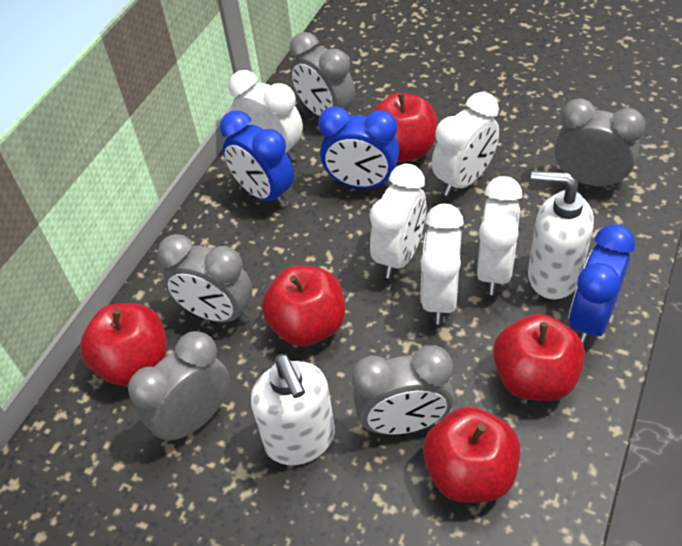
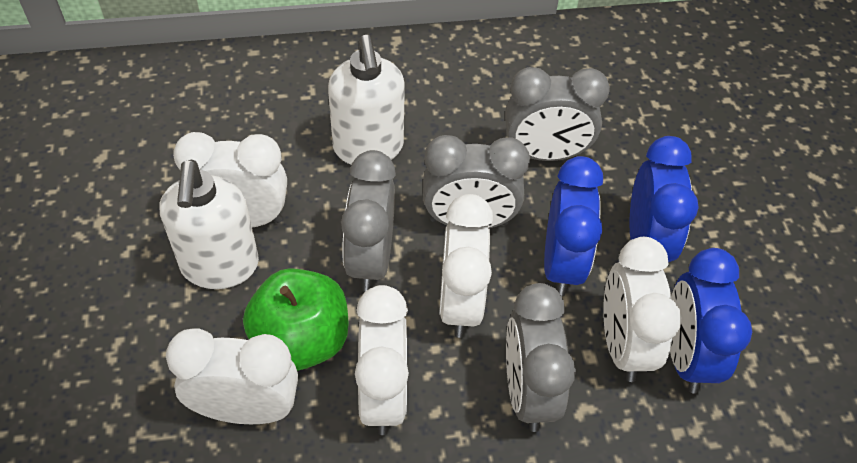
green apple: 0 -> 1
grey clock: 5 -> 4
red apple: 5 -> 0

